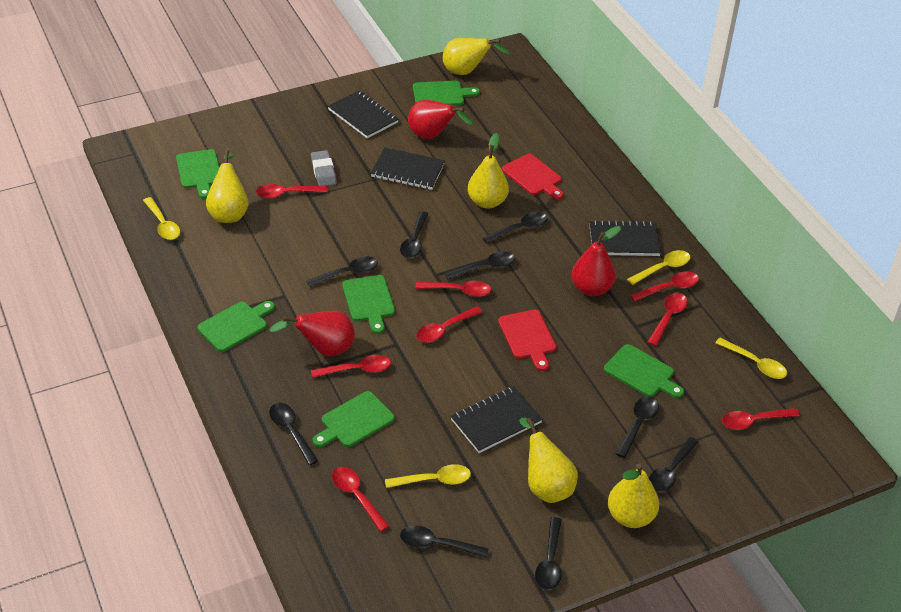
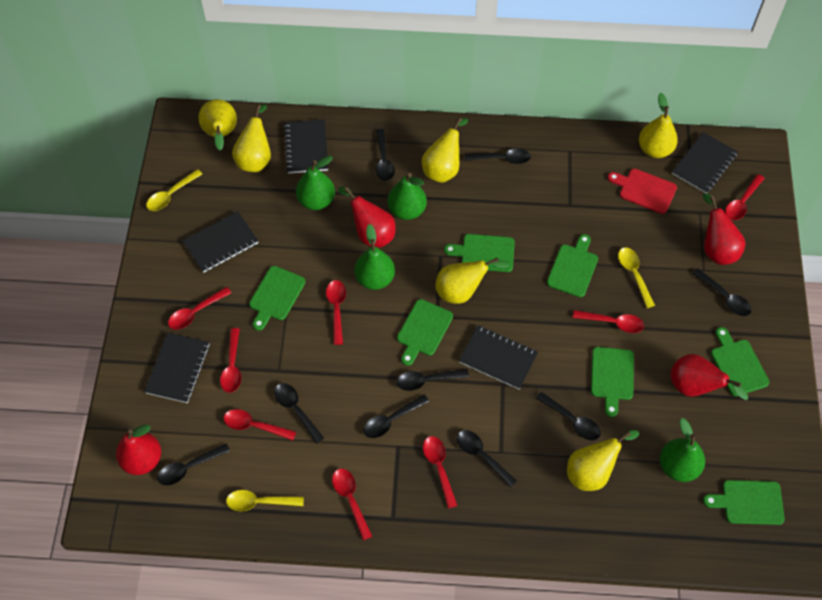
black notebook: 4 -> 5
green cutting board: 6 -> 7
green pear: 0 -> 4
grey eraser: 1 -> 0
red cutting board: 2 -> 1
red pear: 3 -> 4
yellow pear: 5 -> 6
yellow spoon: 4 -> 3

